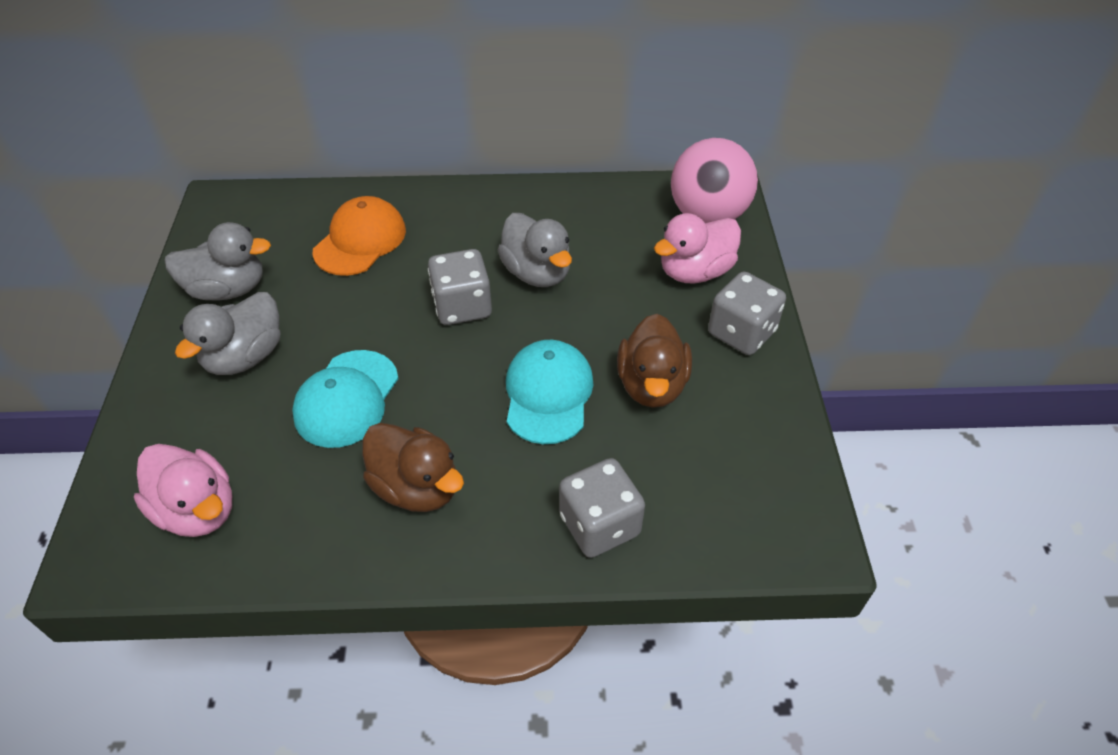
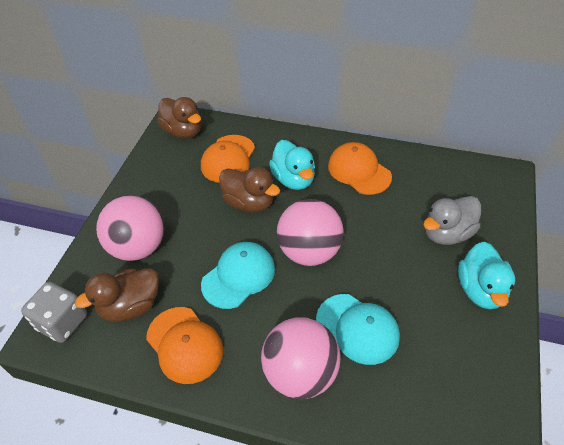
brown duck: 2 -> 3
grey dice: 3 -> 1
grey duck: 3 -> 1
orange cap: 1 -> 3
pink ball: 1 -> 3
pink duck: 2 -> 0
turquoise duck: 0 -> 2

